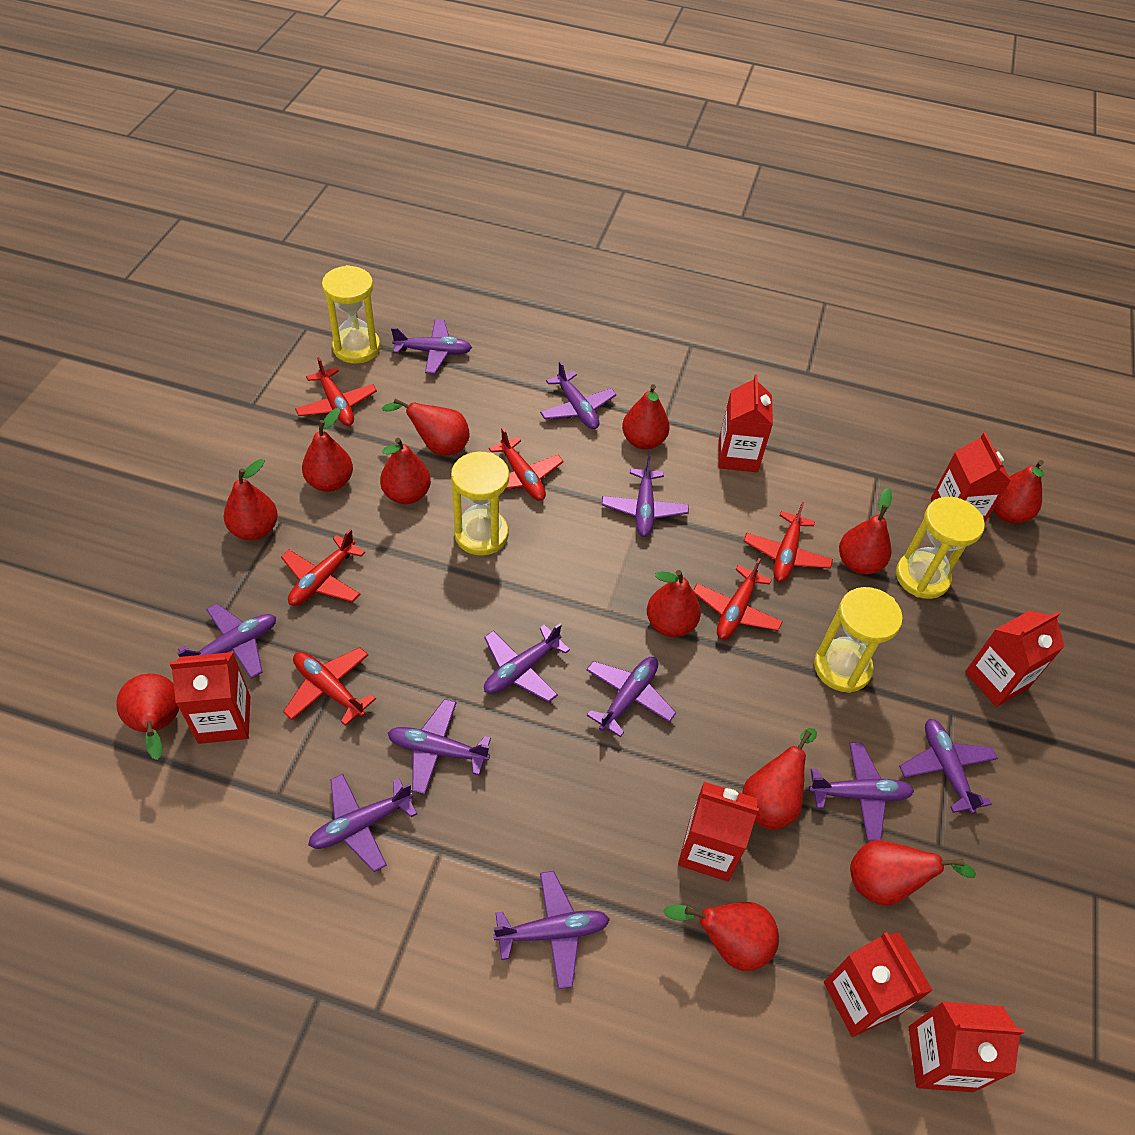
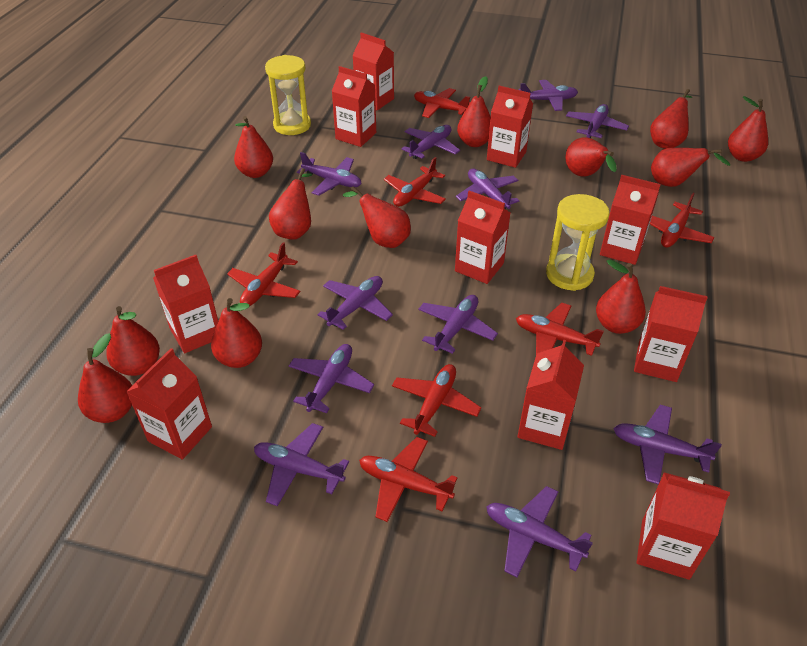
red carton: 7 -> 10
red plane: 6 -> 7
yellow hourglass: 4 -> 2

